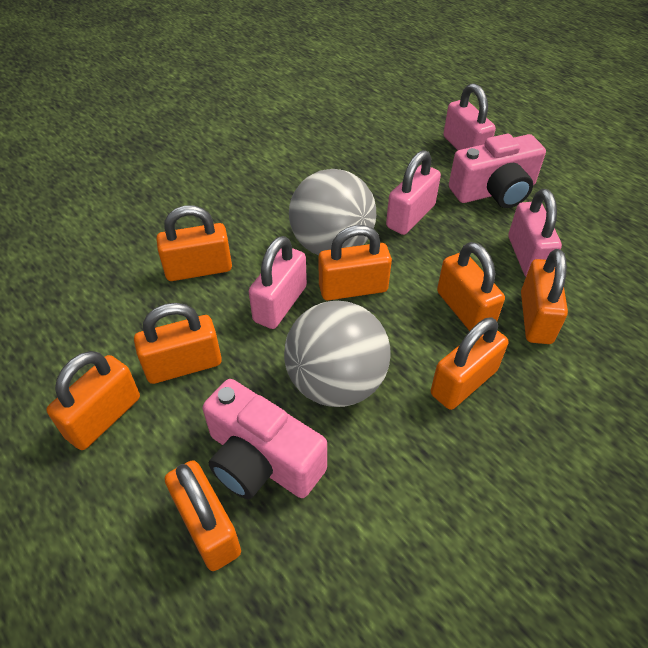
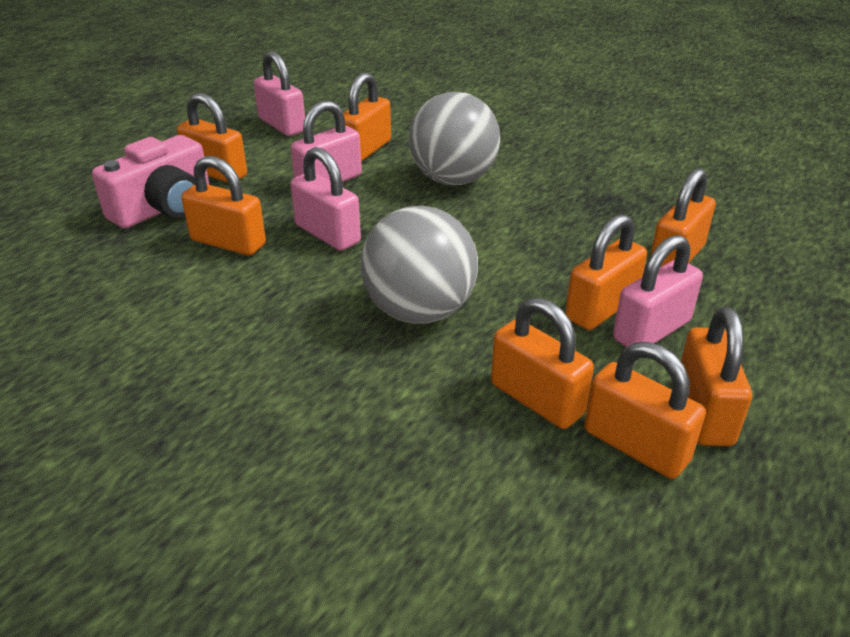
pink camera: 2 -> 1

